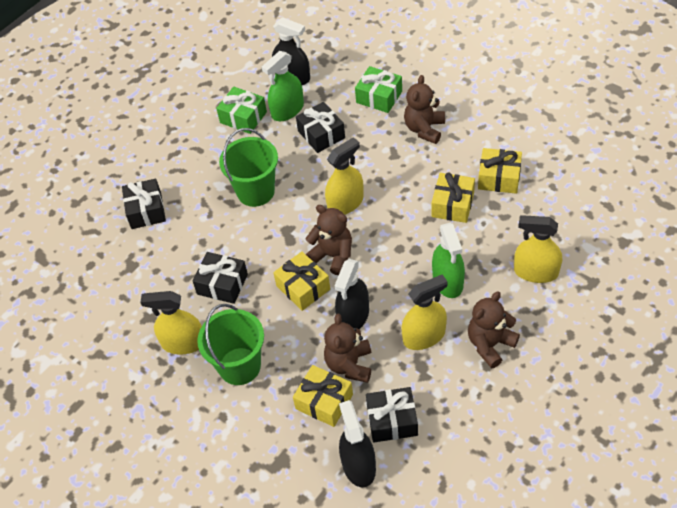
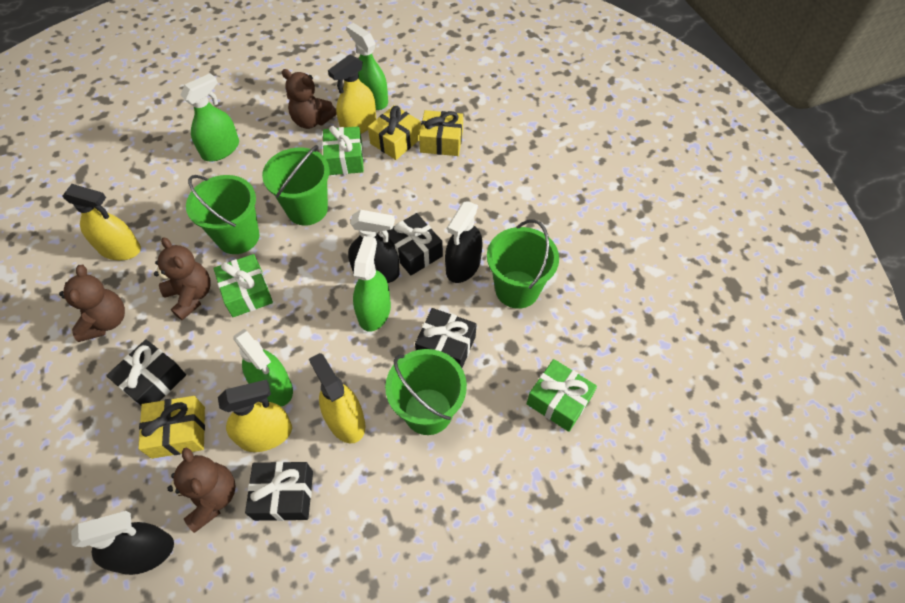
green bucket: 2 -> 4
green gift: 2 -> 3
green spray bottle: 2 -> 4
yellow gift: 4 -> 3

